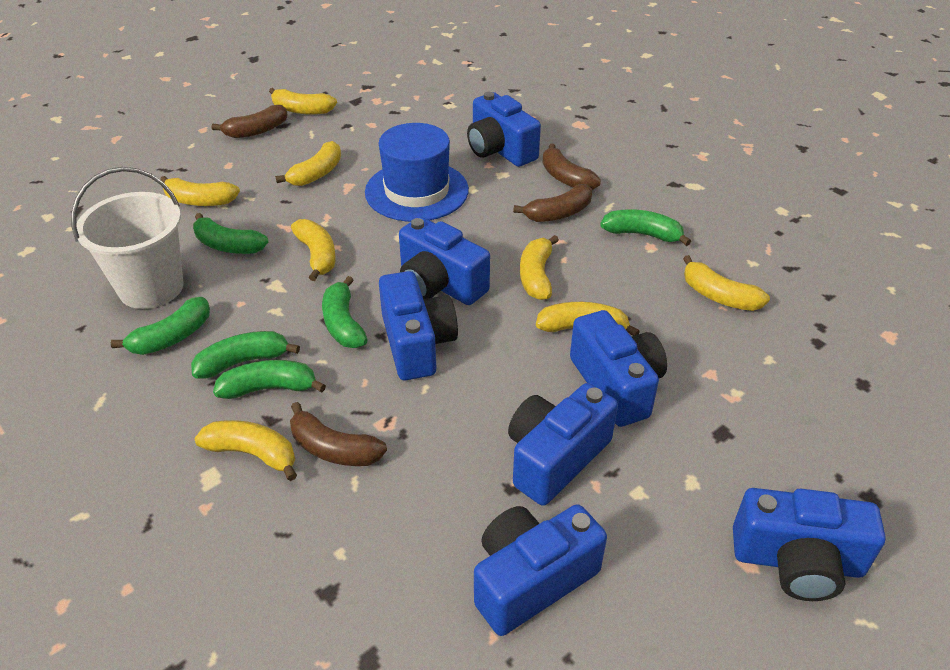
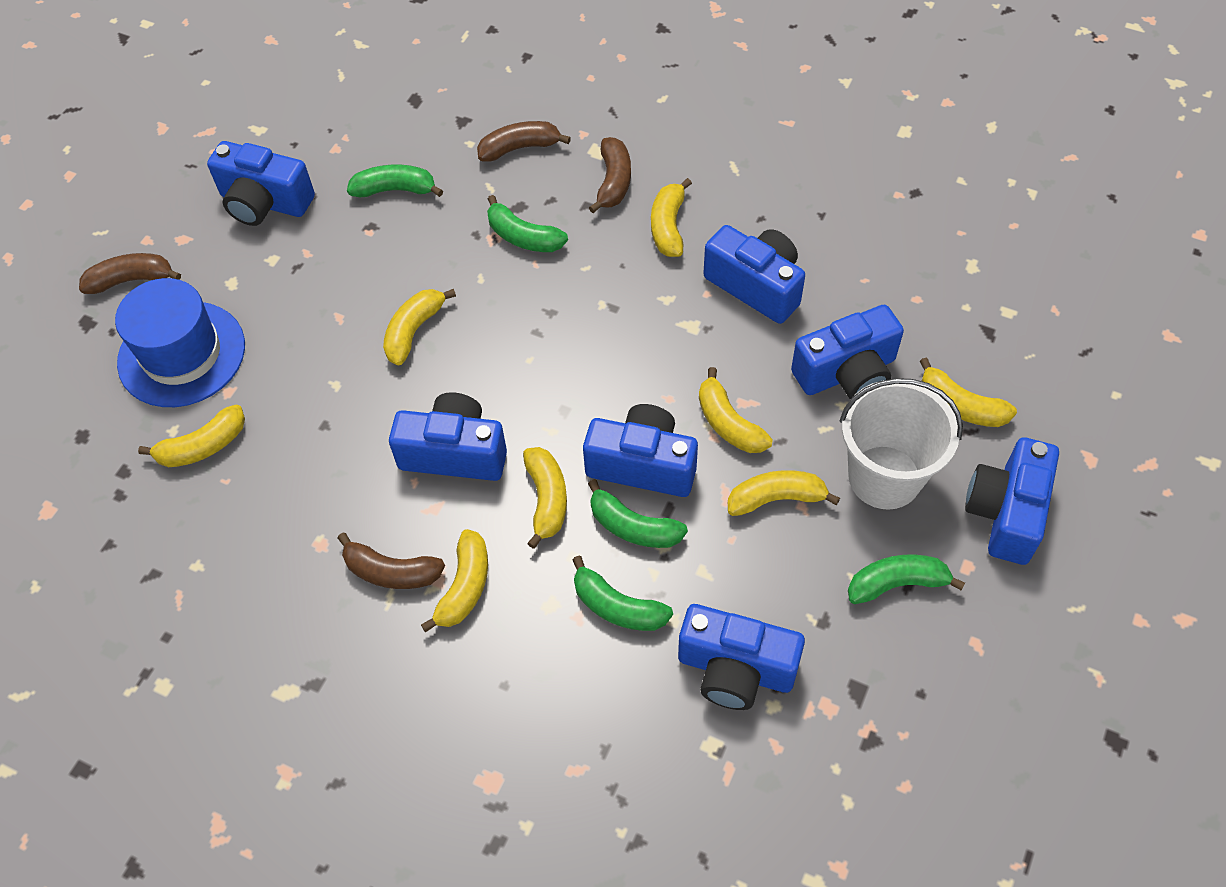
green banana: 6 -> 5

